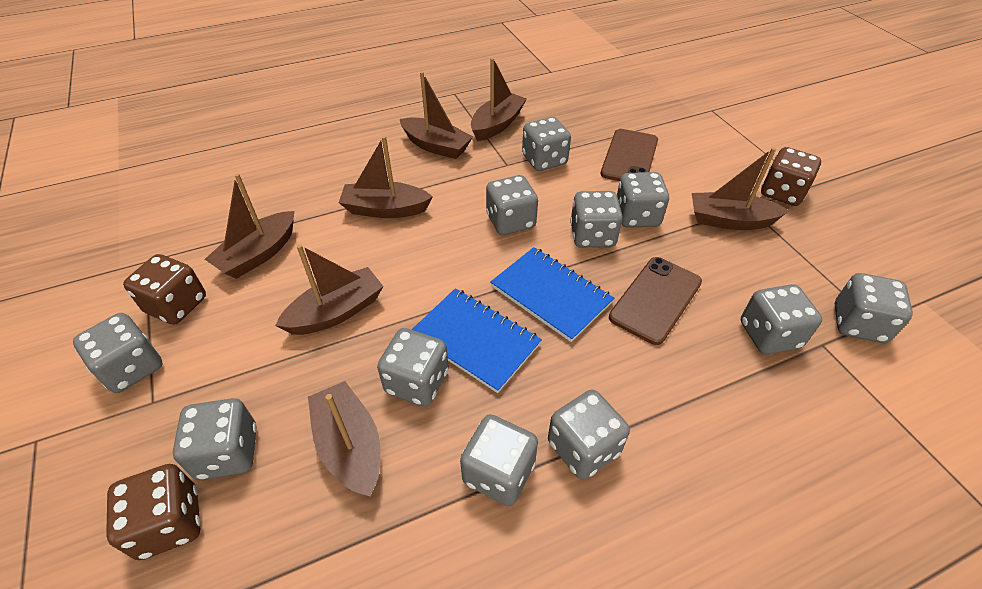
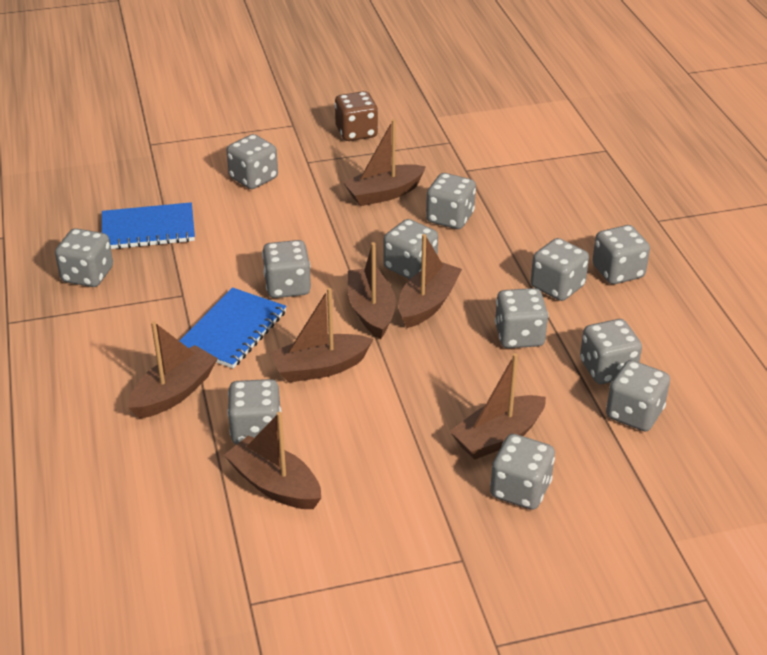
brown dice: 3 -> 1
brown phone: 2 -> 0
grey dice: 11 -> 12

